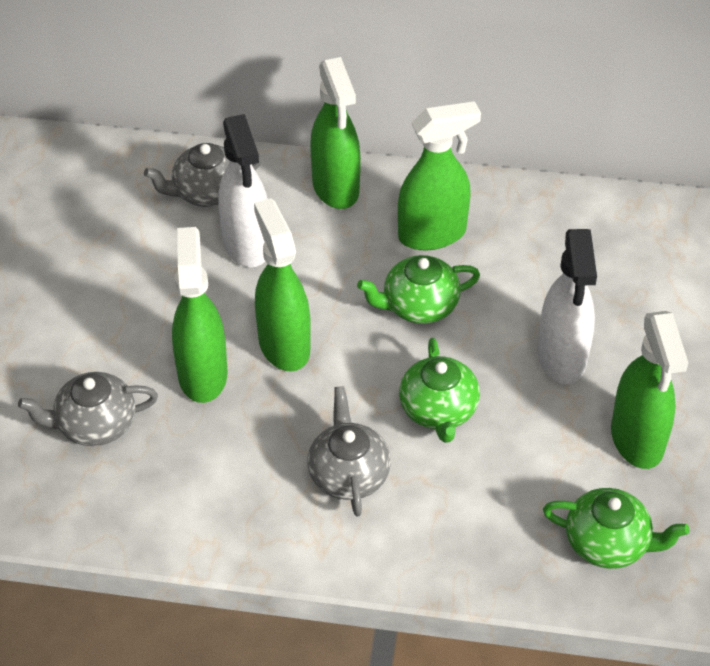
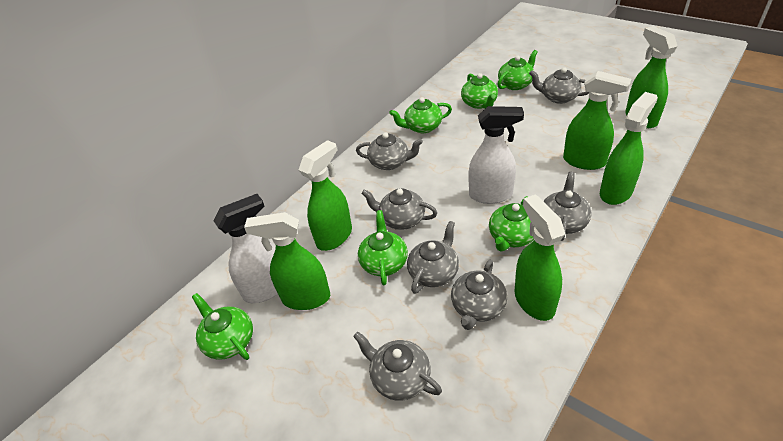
green spray bottle: 5 -> 6
green teapot: 3 -> 6
grey teapot: 3 -> 7

